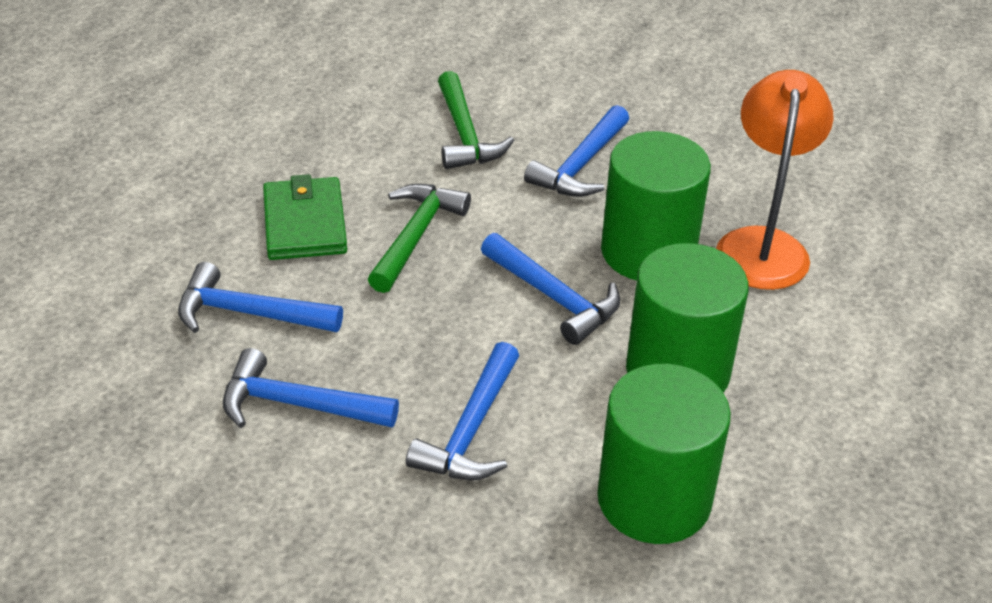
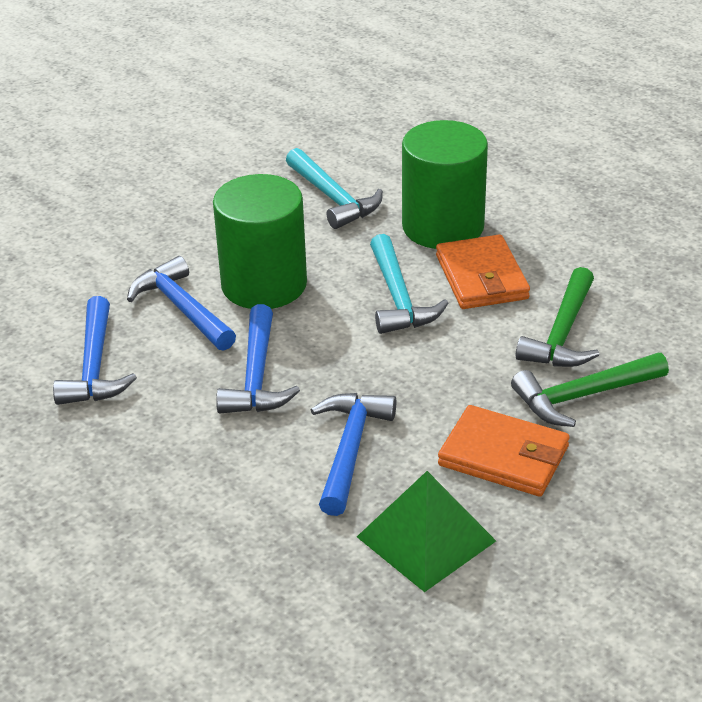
blue hammer: 5 -> 4
green cylinder: 3 -> 2
green pyramid: 0 -> 1
green wallet: 1 -> 0
orange lamp: 1 -> 0
orange wallet: 0 -> 2
turquoise hammer: 0 -> 2

